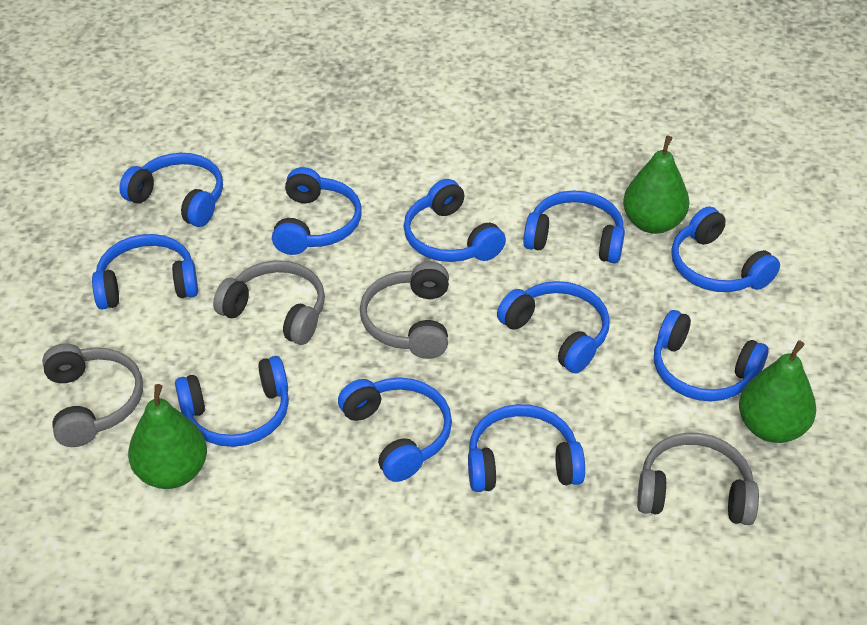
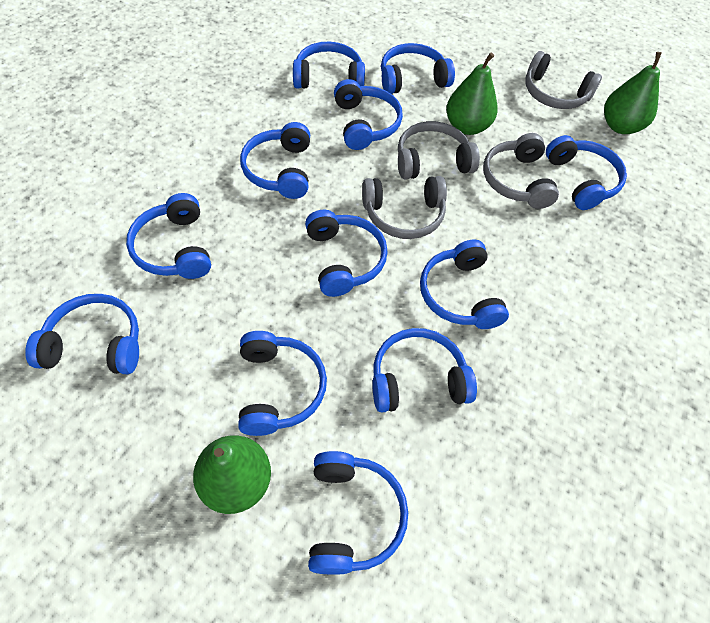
blue headphones: 11 -> 12

